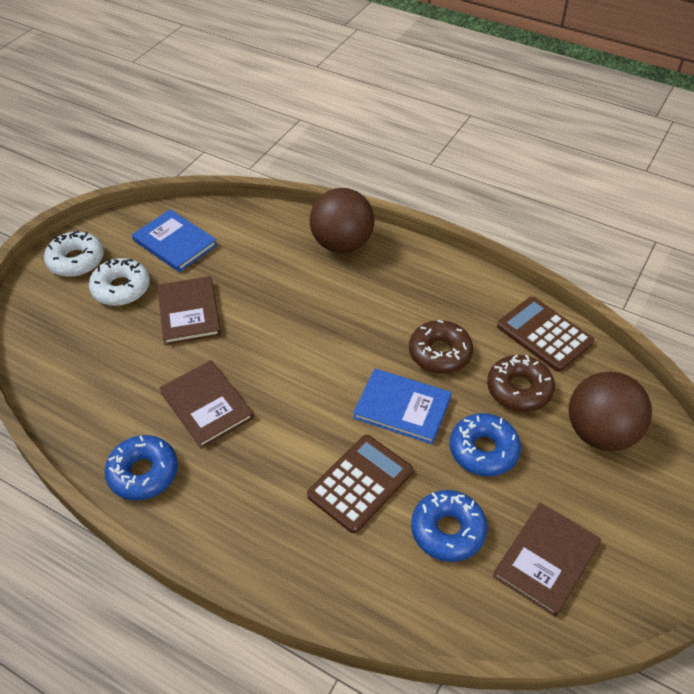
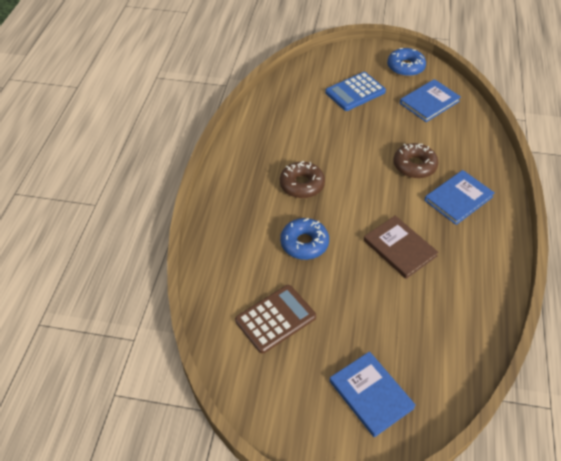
blue book: 2 -> 3
blue calculator: 0 -> 1
blue donut: 3 -> 2
brown ball: 2 -> 0
brown book: 3 -> 1
brown calculator: 2 -> 1
white donut: 2 -> 0

